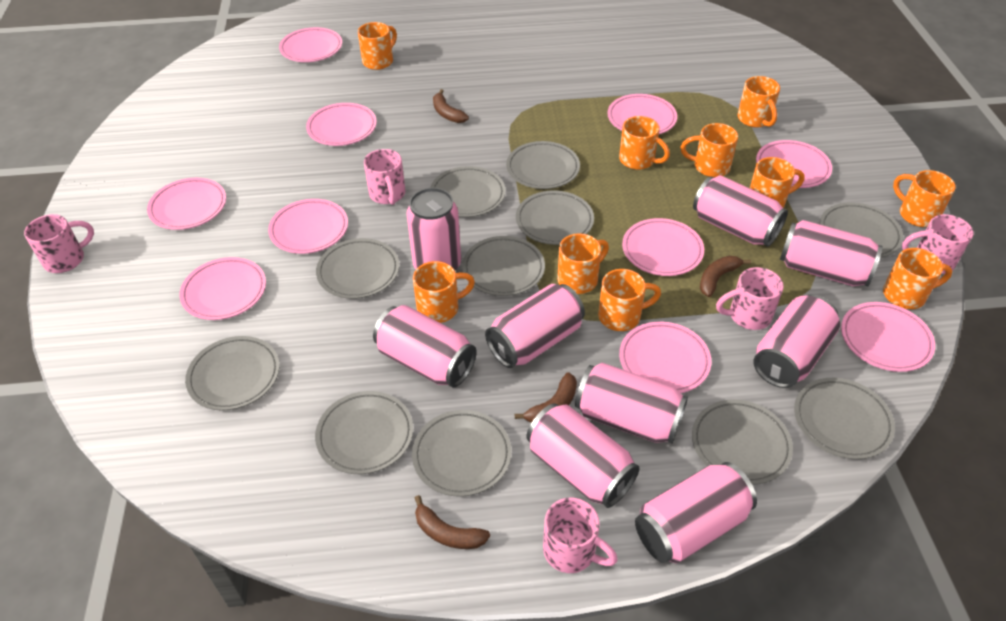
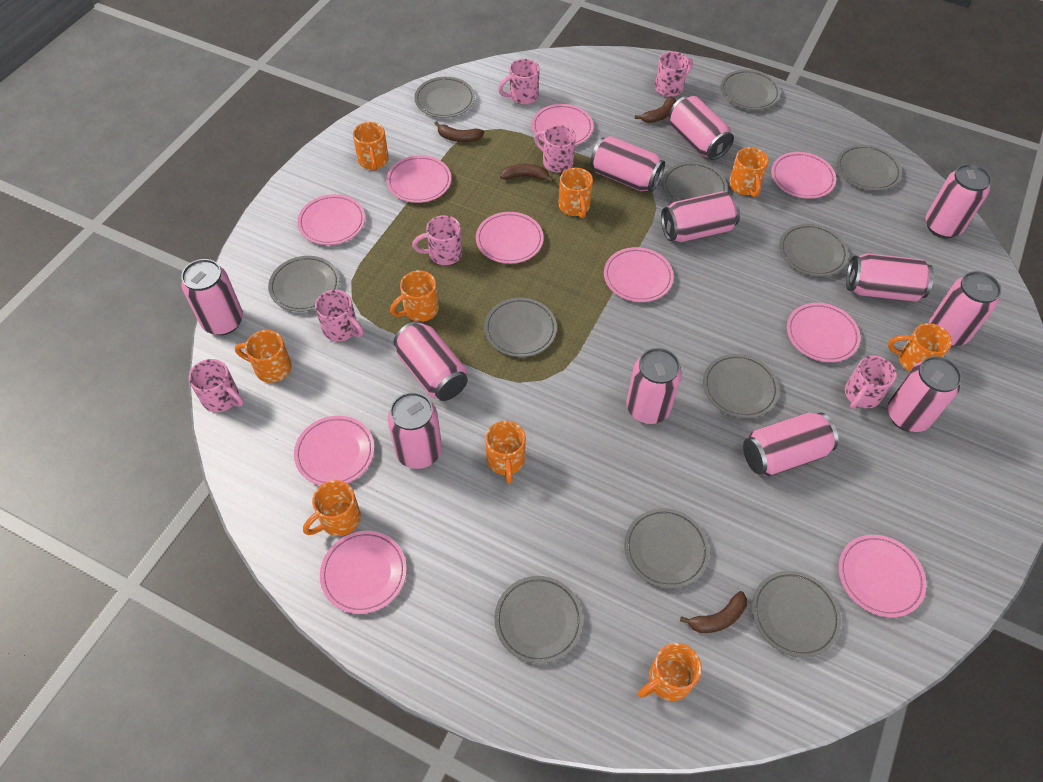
orange mug: 10 -> 9
pink can: 9 -> 12
pink mug: 5 -> 7

